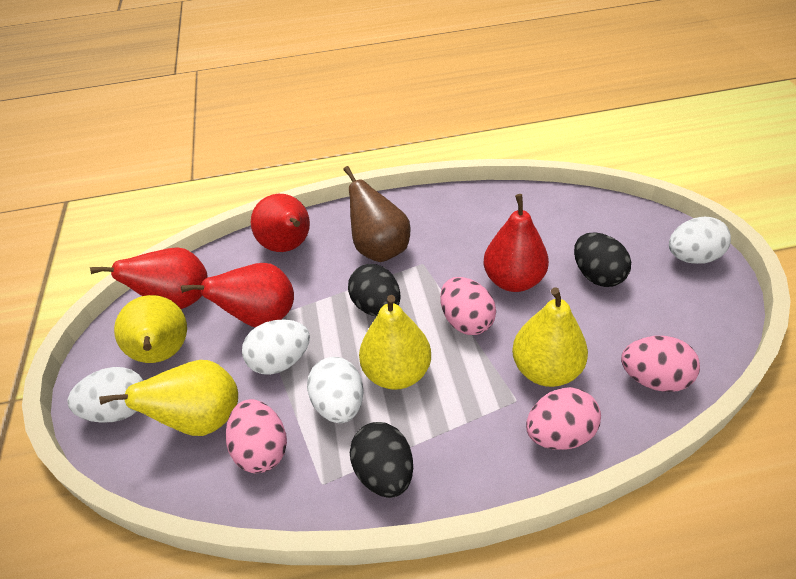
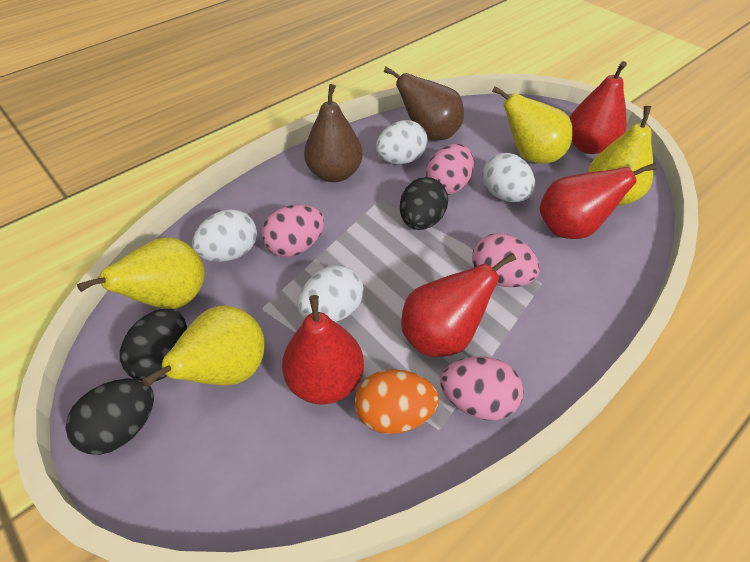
brown pear: 1 -> 2
orange egg: 0 -> 1

